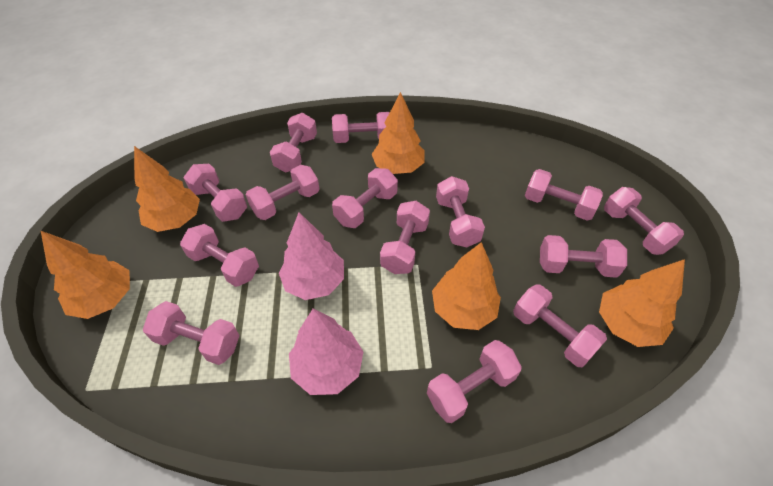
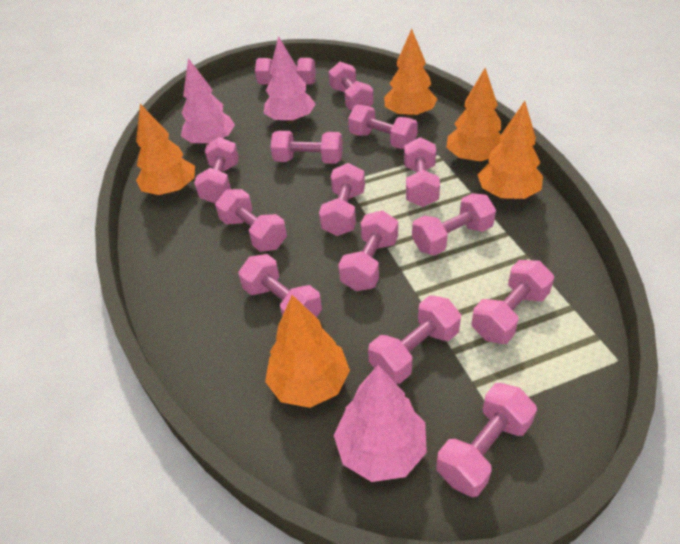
pink tree: 2 -> 3

